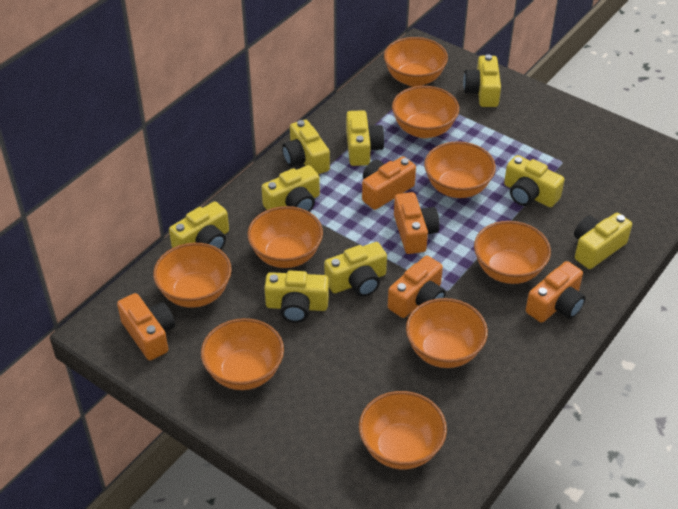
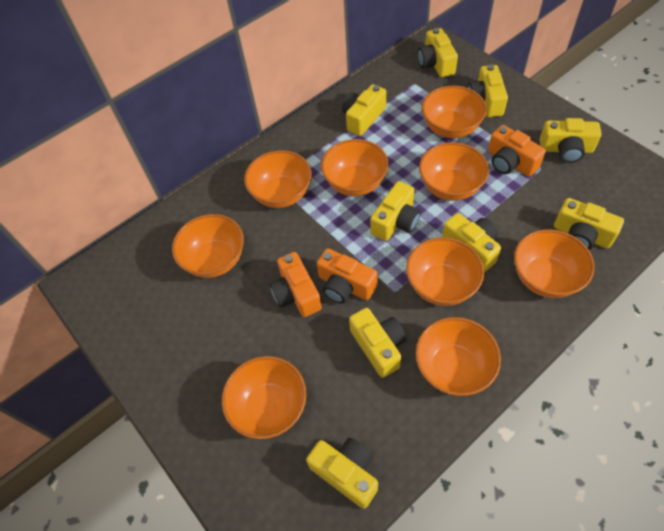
orange camera: 5 -> 3

